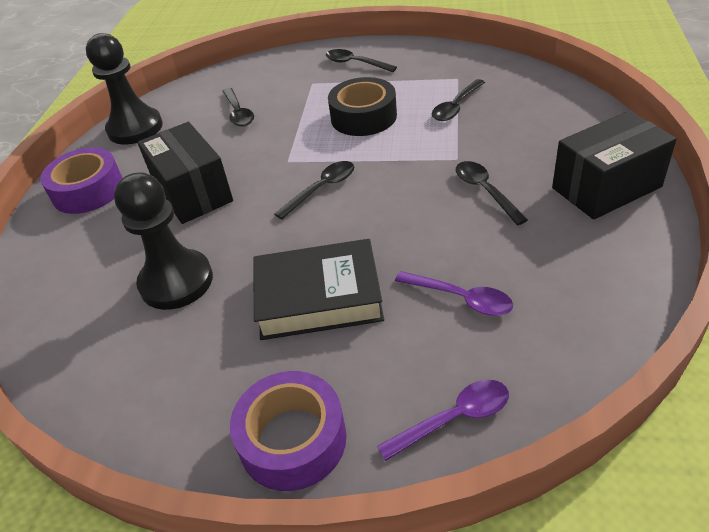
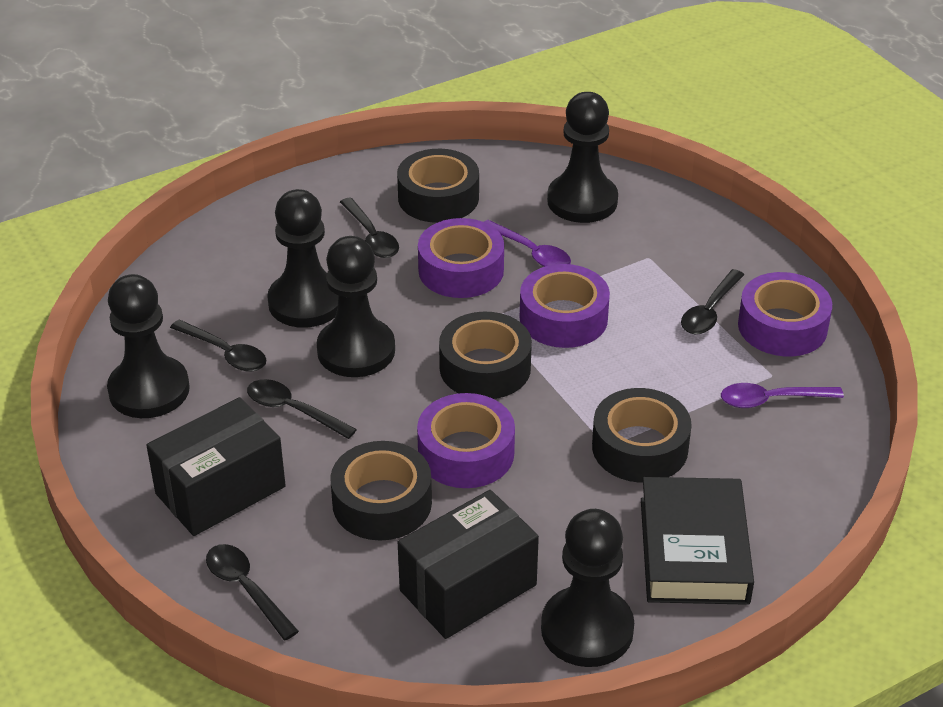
black pawn: 2 -> 5
black tape: 1 -> 4
purple tape: 2 -> 4

